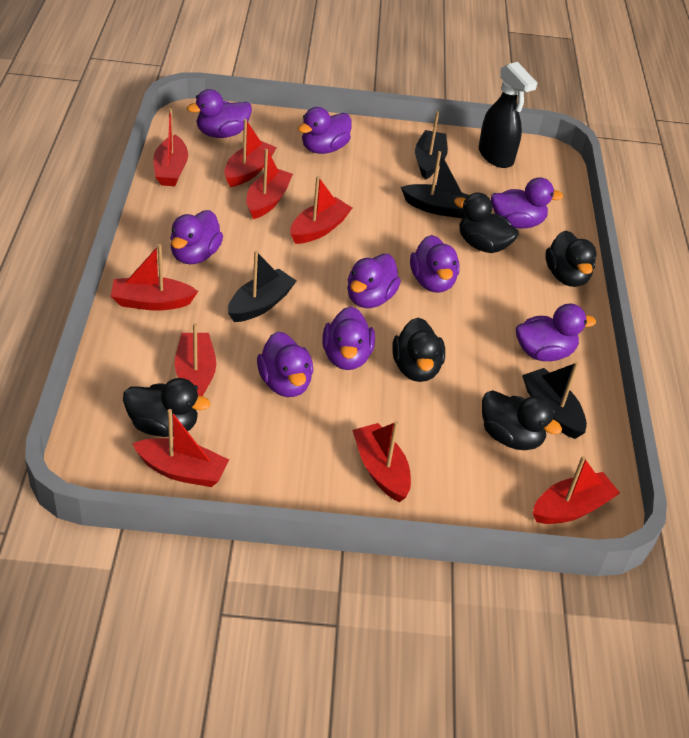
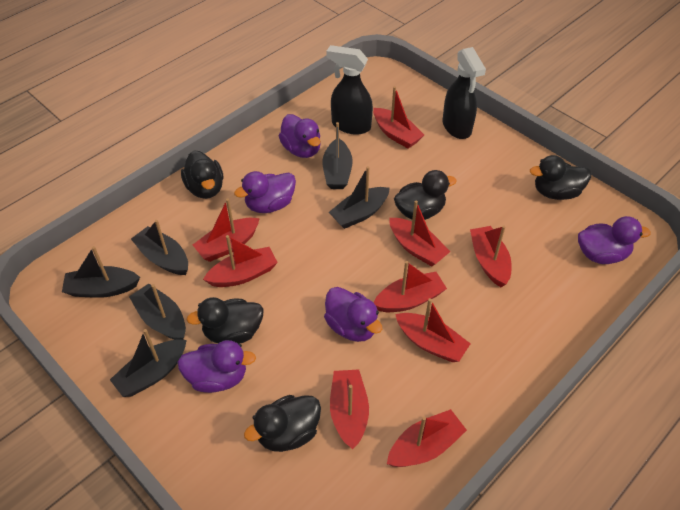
black boat: 4 -> 6
black spray bottle: 1 -> 2
purple duck: 9 -> 5

